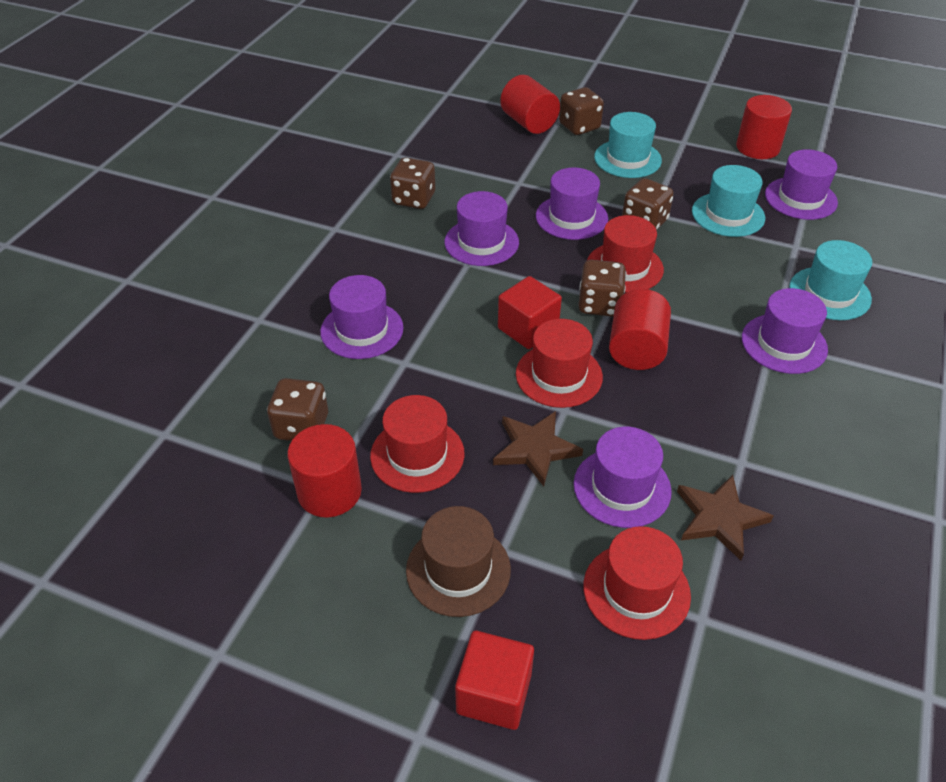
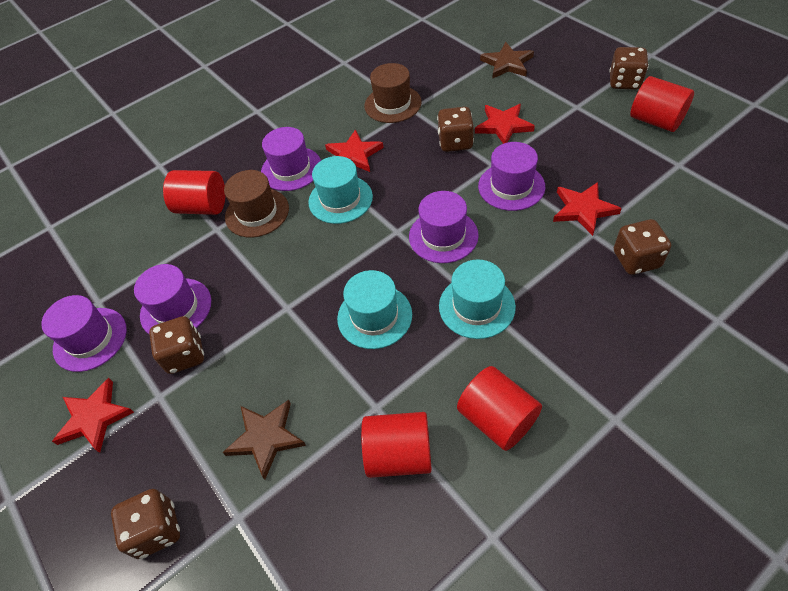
brown hat: 1 -> 2
purple hat: 6 -> 5
red cube: 2 -> 0
red hat: 4 -> 0
red star: 0 -> 4

